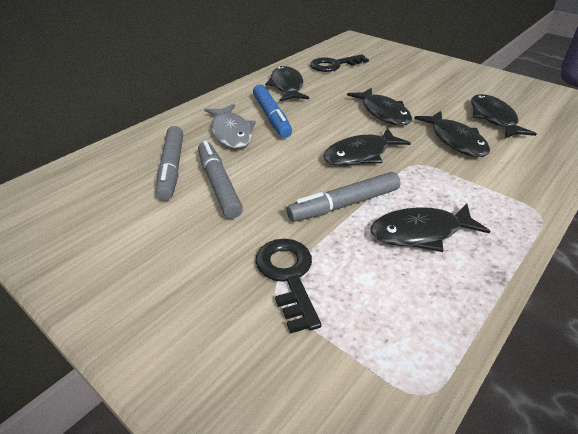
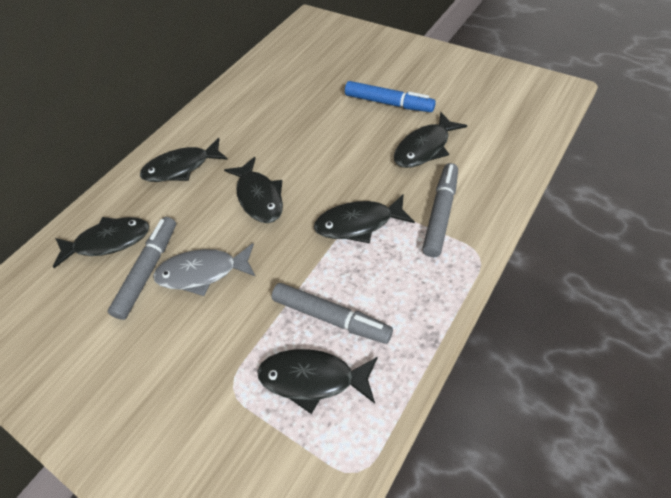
black key: 2 -> 0

